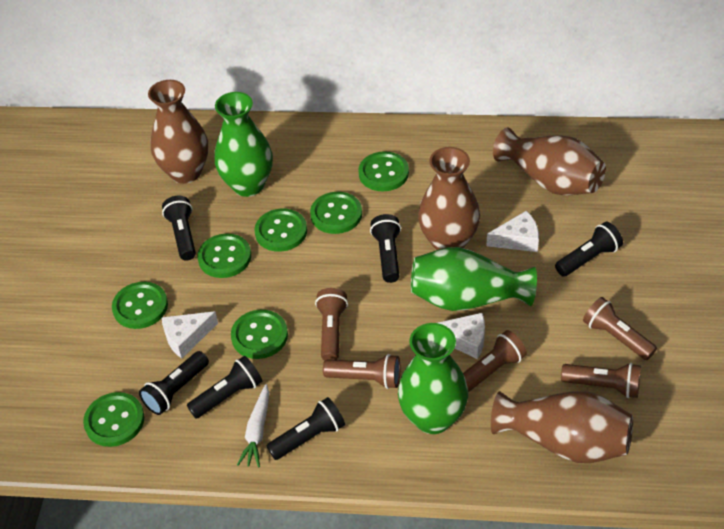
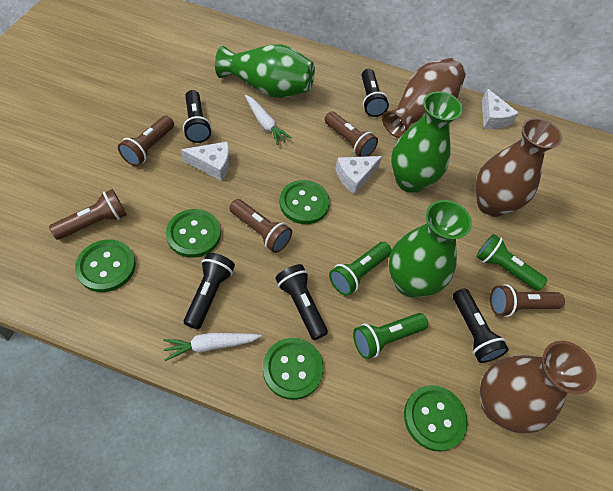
black flashlight: 6 -> 5
brown vase: 4 -> 3
green button: 7 -> 5
green flashlight: 0 -> 3
white carrot: 1 -> 2

